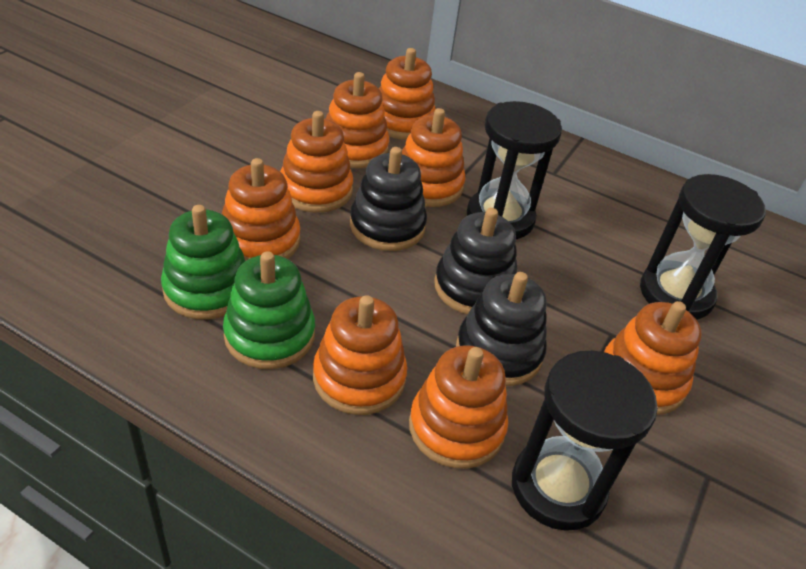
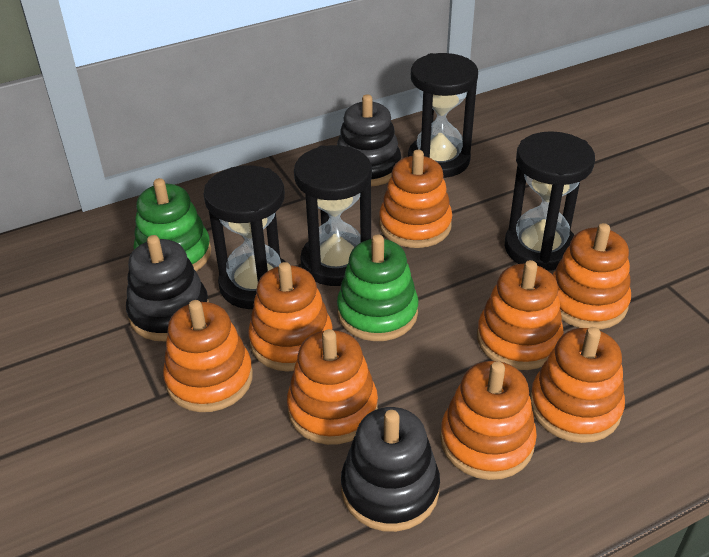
black hourglass: 3 -> 4

